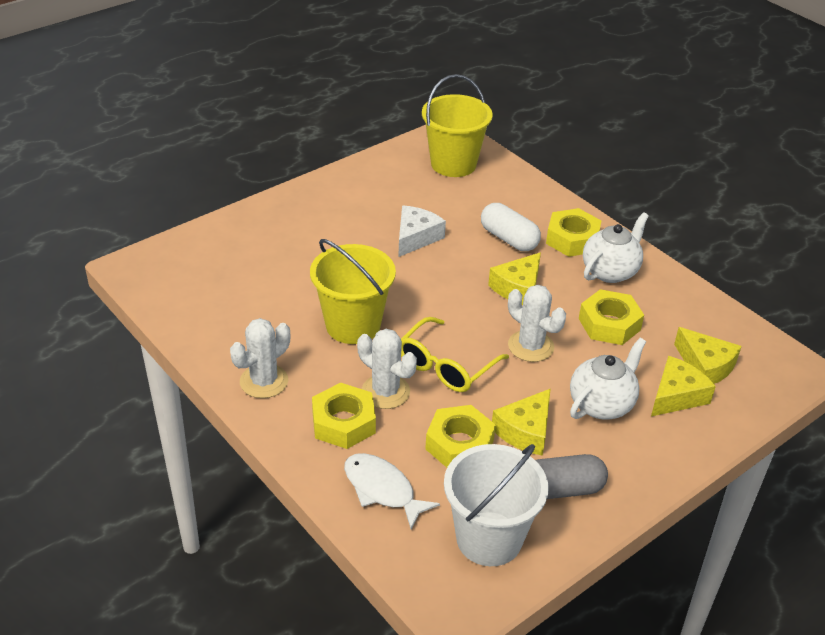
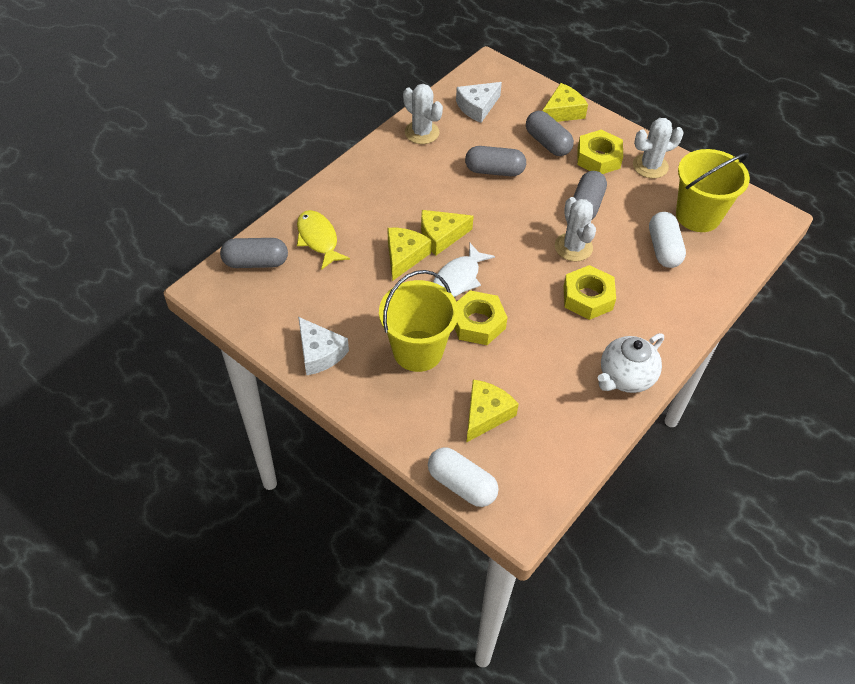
grey capsule: 1 -> 4
white bucket: 1 -> 0
white capsule: 1 -> 2
white cheese: 1 -> 2
white teapot: 2 -> 1
yellow fish: 0 -> 1
yellow glasses: 1 -> 0
yellow nut: 4 -> 3

